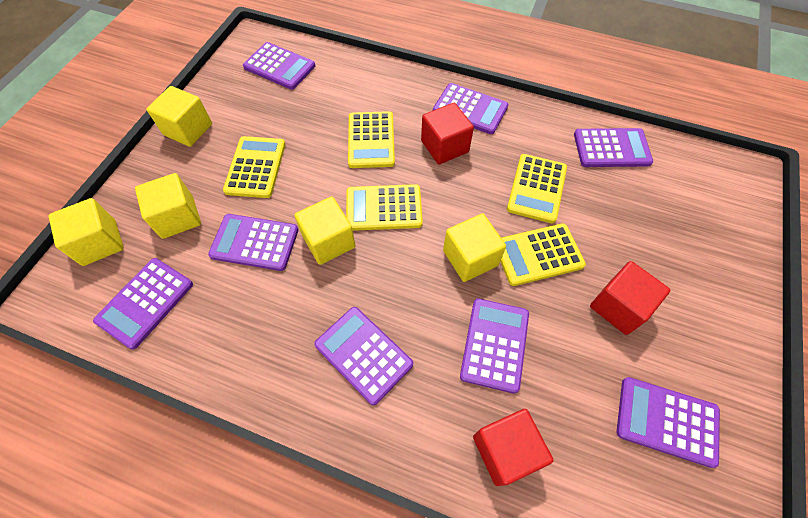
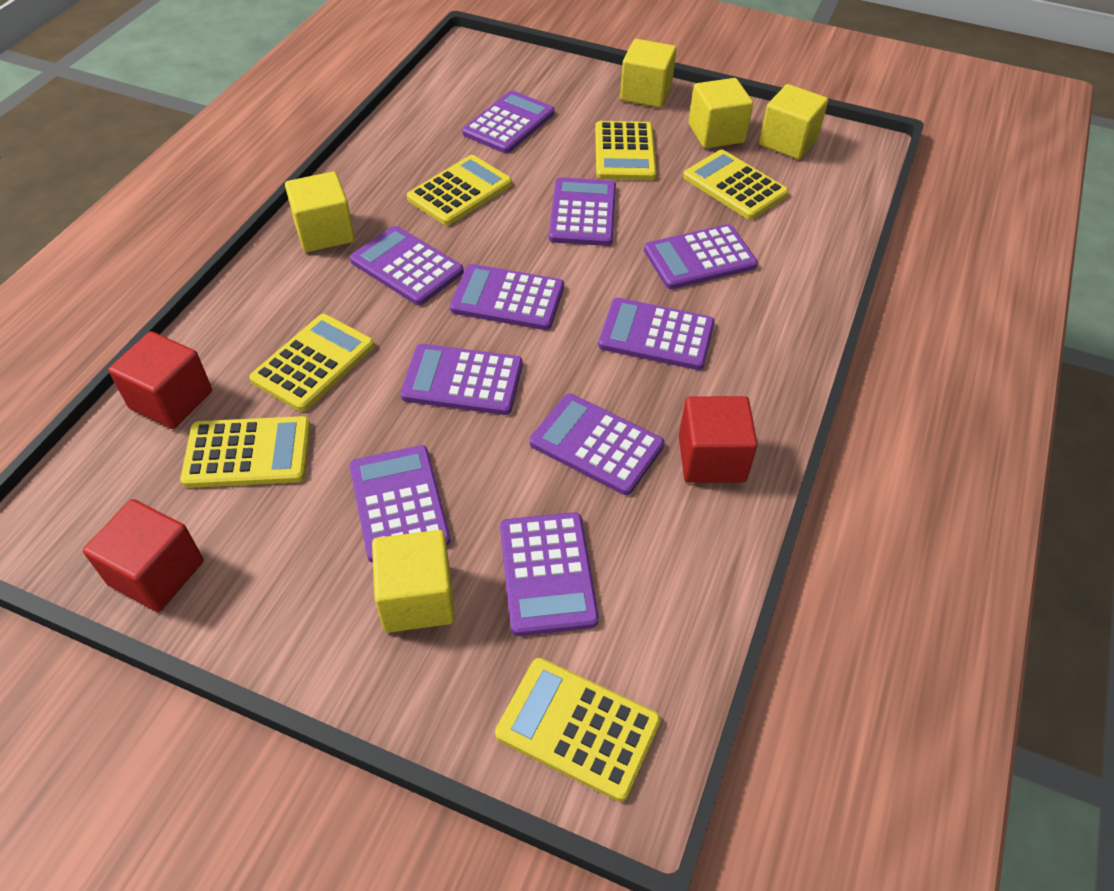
purple calculator: 8 -> 10
yellow calculator: 5 -> 6

